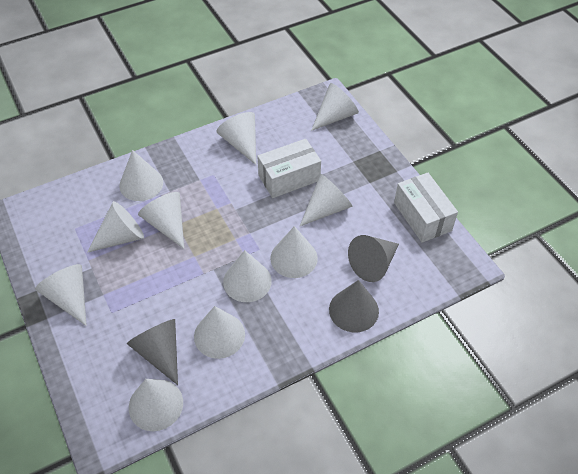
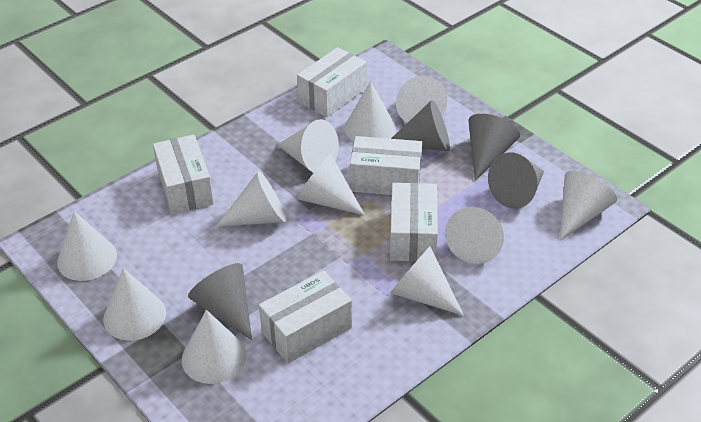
grey cone: 3 -> 4
white box: 2 -> 5

